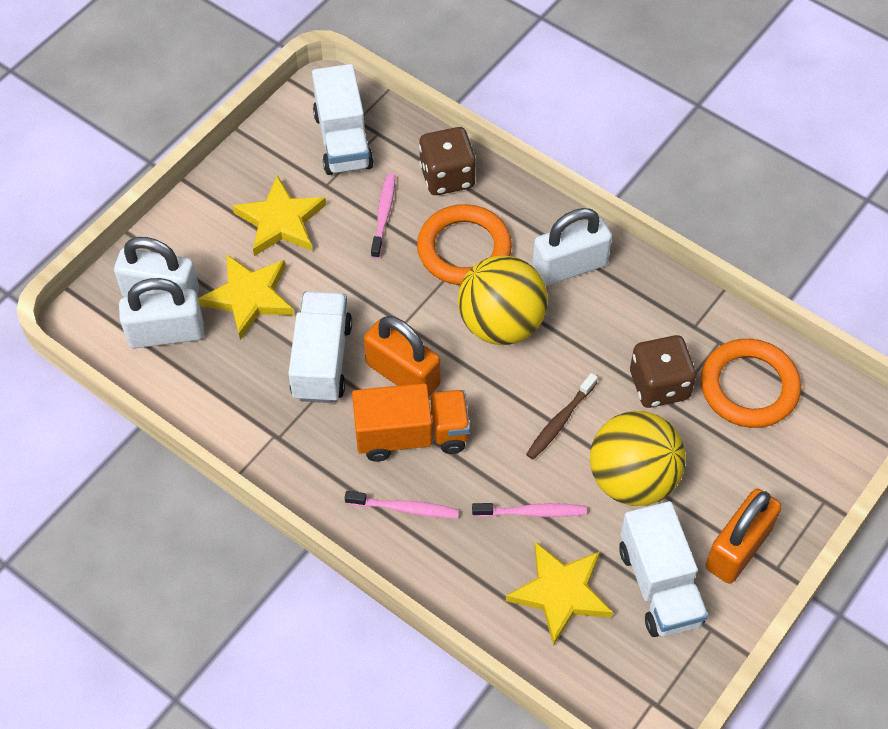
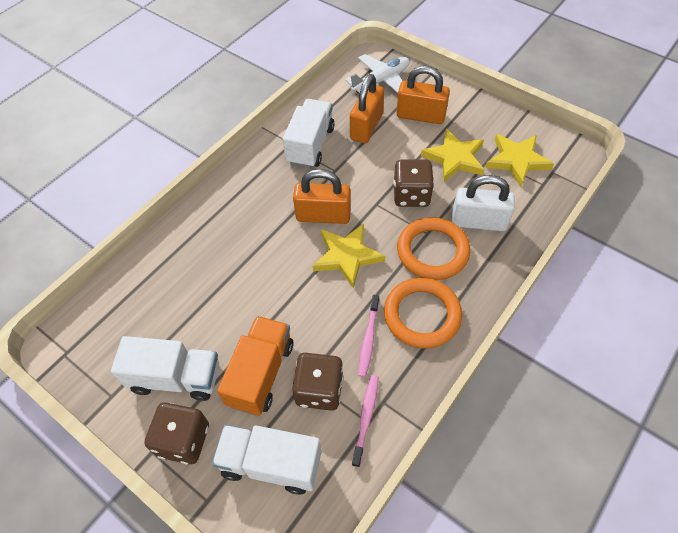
brown dice: 2 -> 3
brown toothbrush: 1 -> 0
orange padlock: 2 -> 3
pink toothbrush: 3 -> 2
white padlock: 3 -> 1
white plane: 0 -> 1
yellow ball: 2 -> 0

